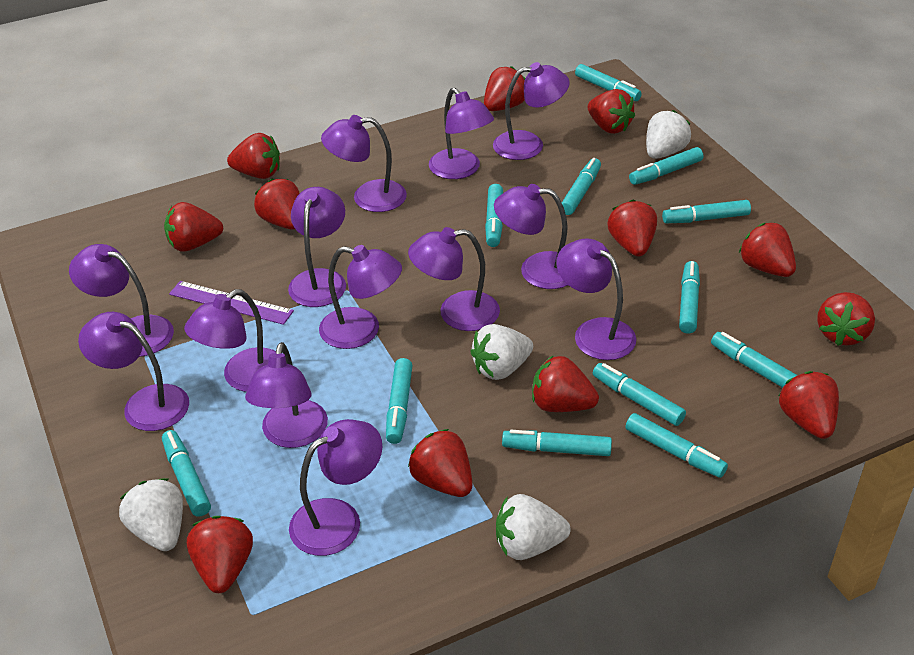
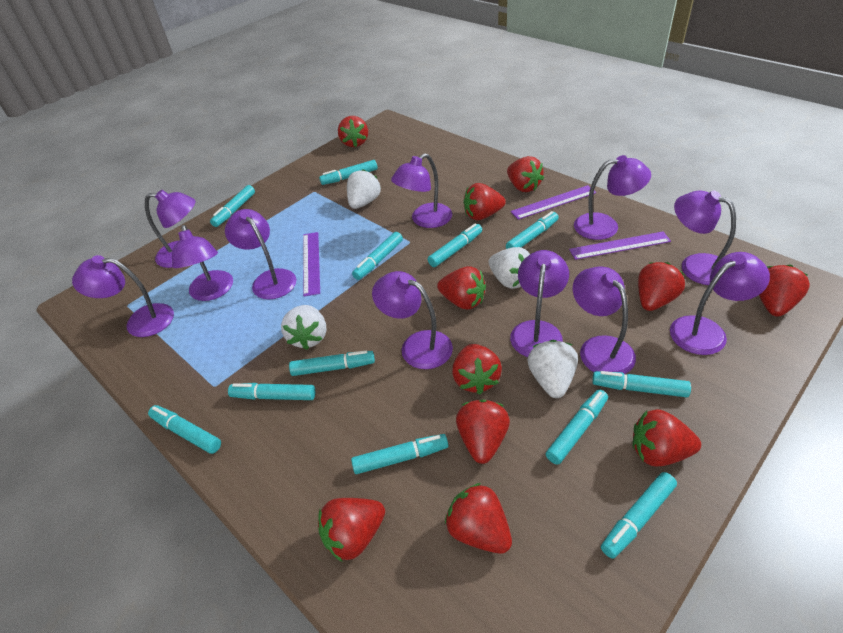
purple lamp: 13 -> 11
purple ruler: 1 -> 3
red strawberry: 12 -> 11

